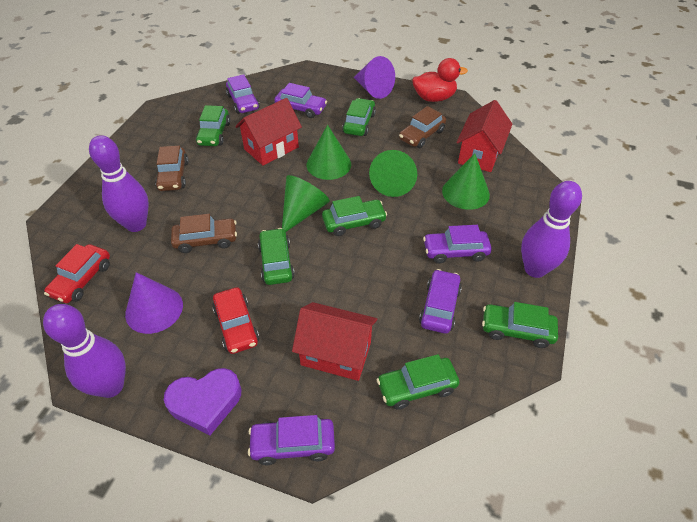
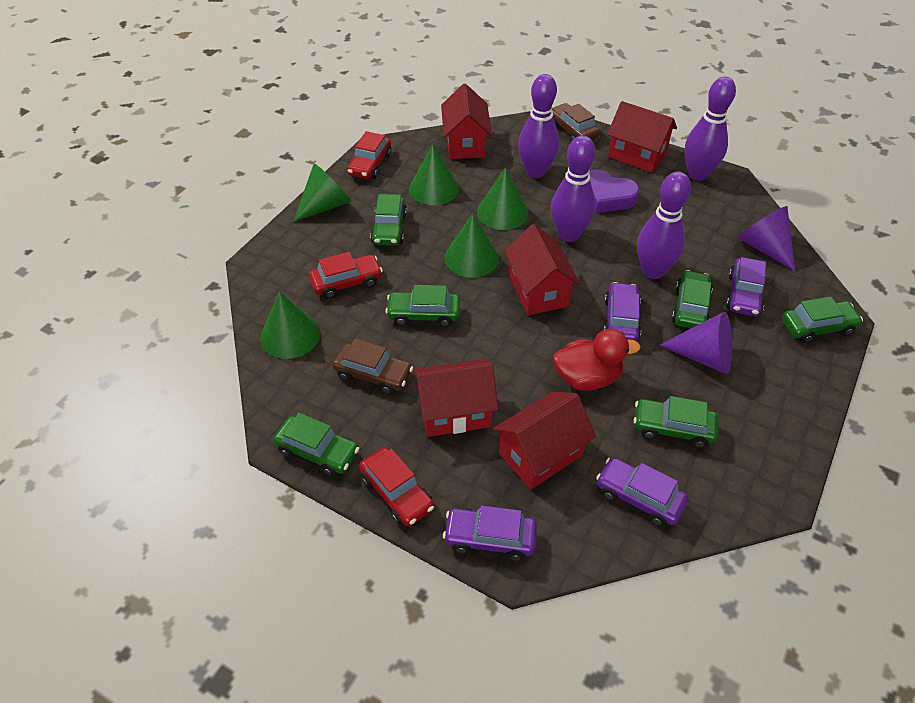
brown car: 3 -> 2
green cone: 4 -> 5
purple bowling pin: 3 -> 4
purple car: 5 -> 4
red car: 2 -> 3
red house: 3 -> 5

